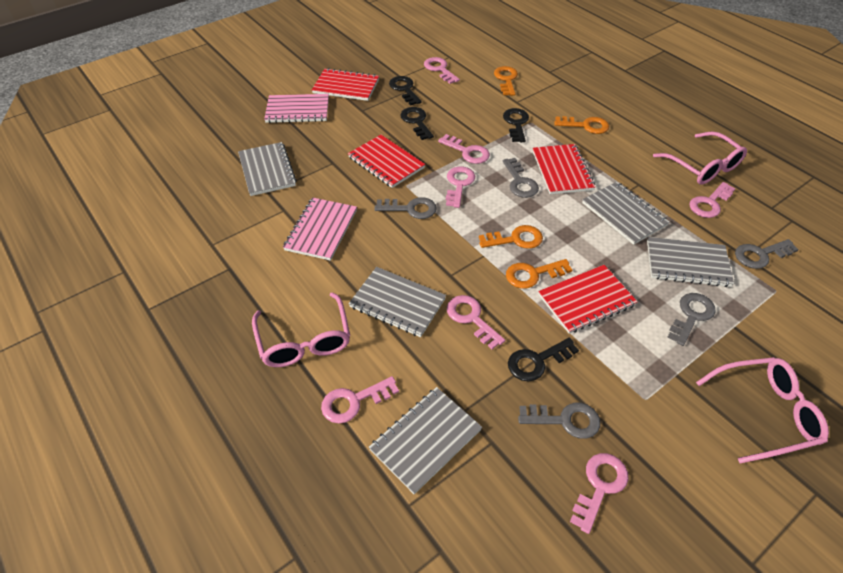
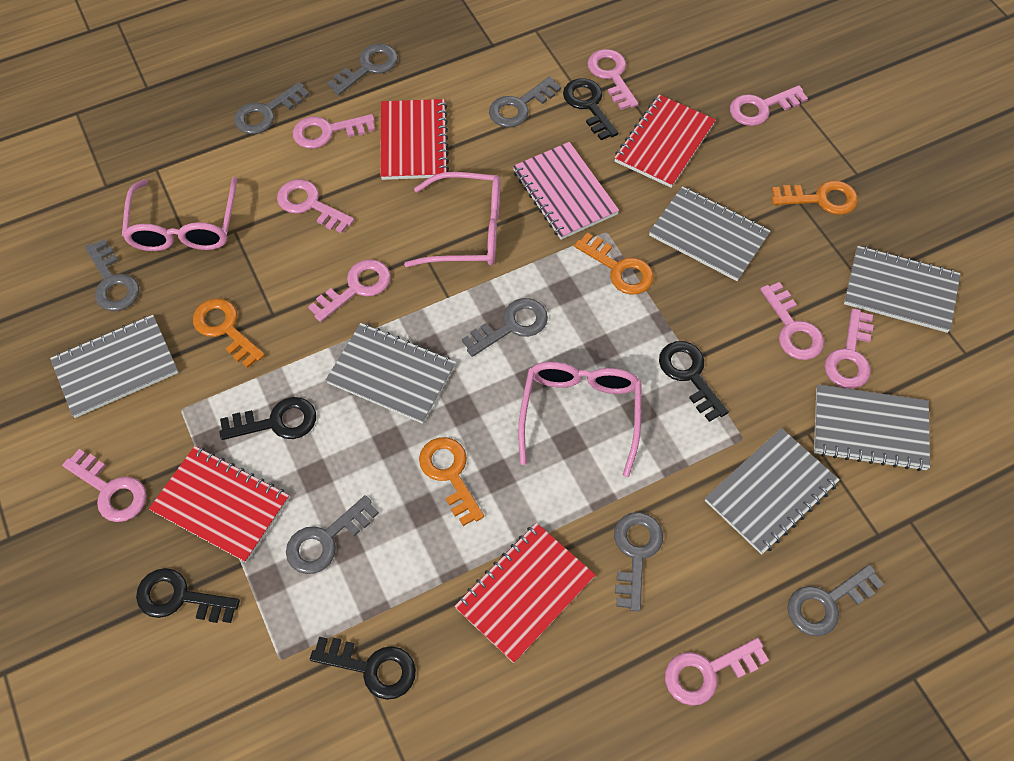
black key: 4 -> 5
grey key: 5 -> 8
grey notebook: 5 -> 6
pink key: 7 -> 9
pink notebook: 2 -> 1

